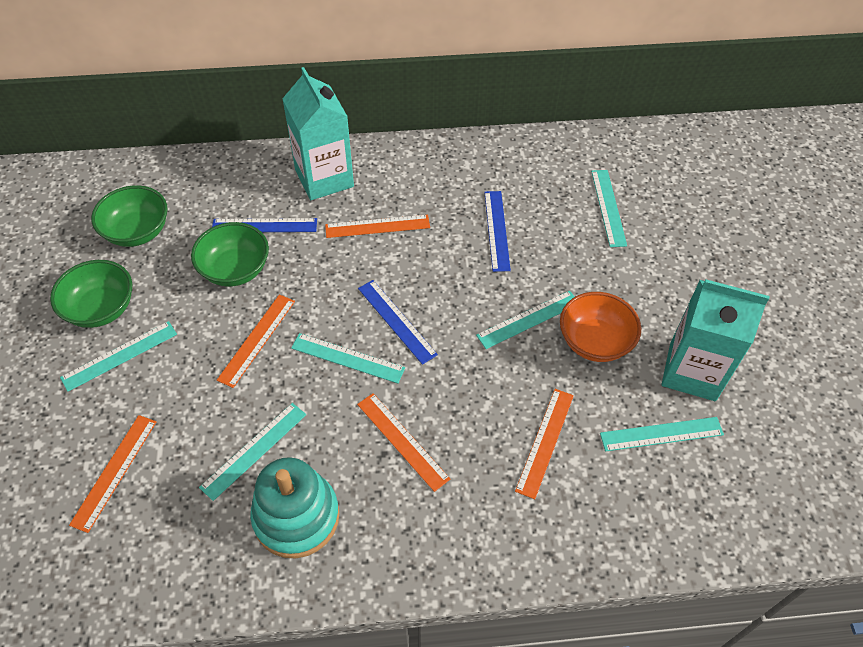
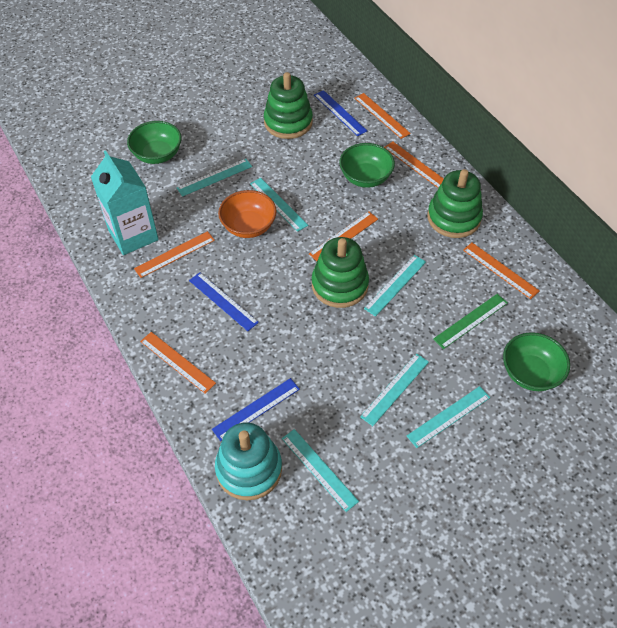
green ruler: 0 -> 1
green stacking toy: 0 -> 3
orange ruler: 5 -> 6
turquoise carton: 2 -> 1

